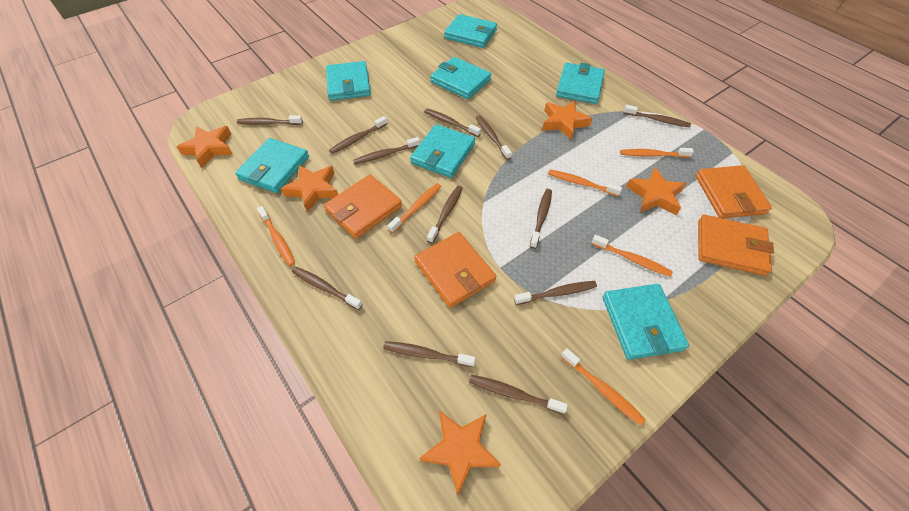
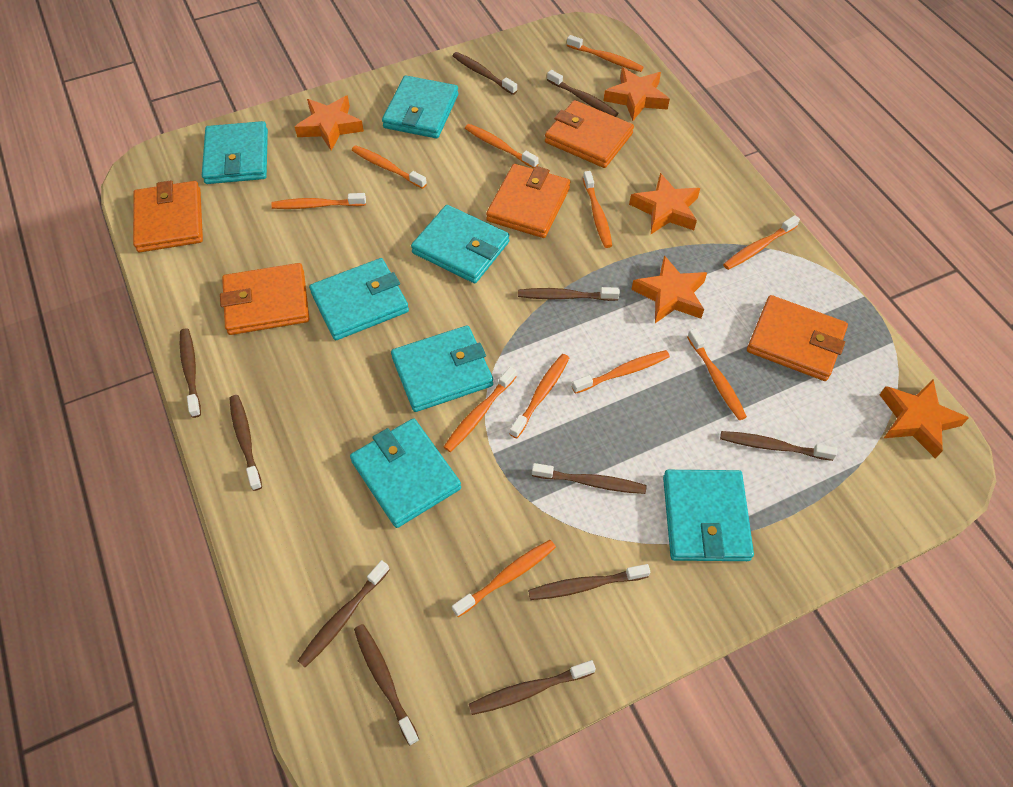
brown toothbrush: 12 -> 11
orange toothbrush: 6 -> 11
orange wallet: 4 -> 5

